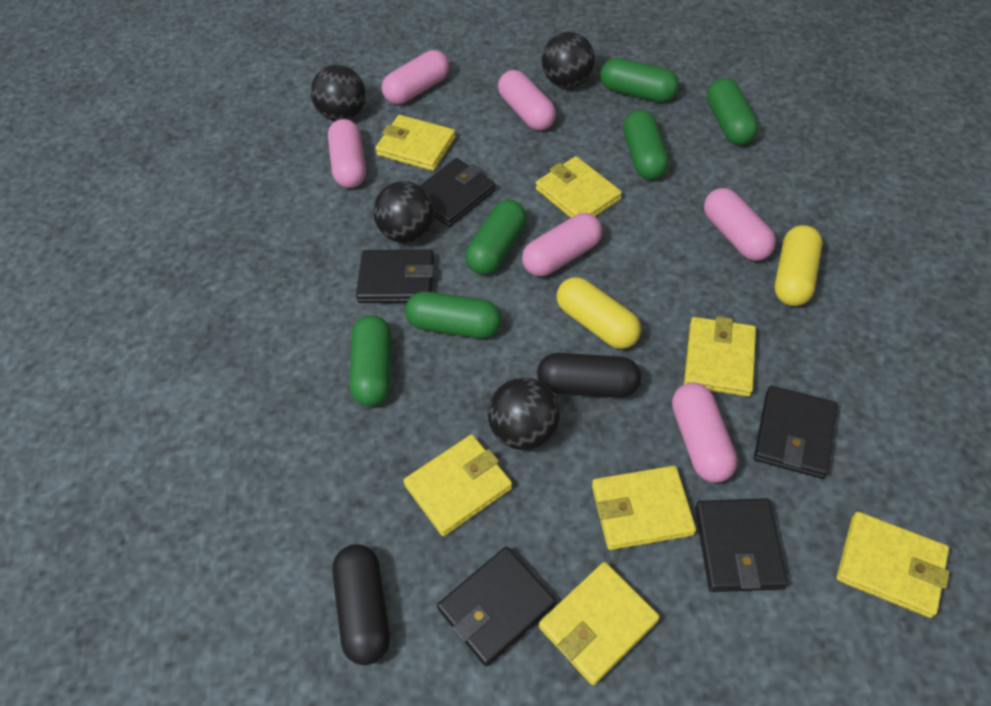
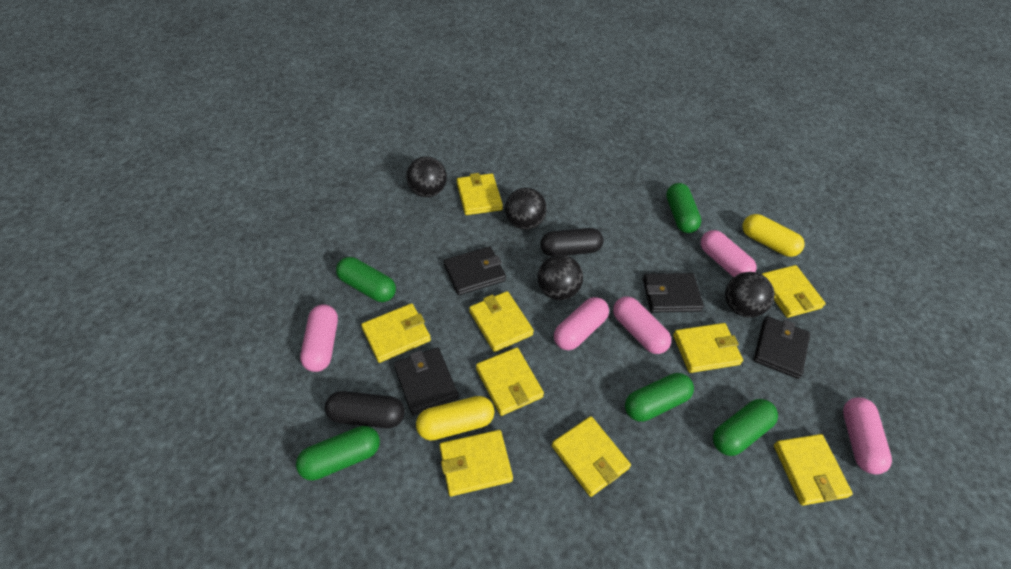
black wallet: 5 -> 4
green capsule: 6 -> 5
pink capsule: 6 -> 5
yellow wallet: 7 -> 9

